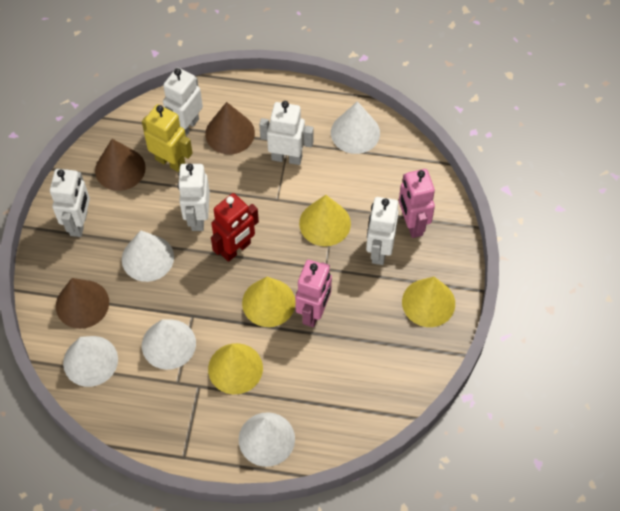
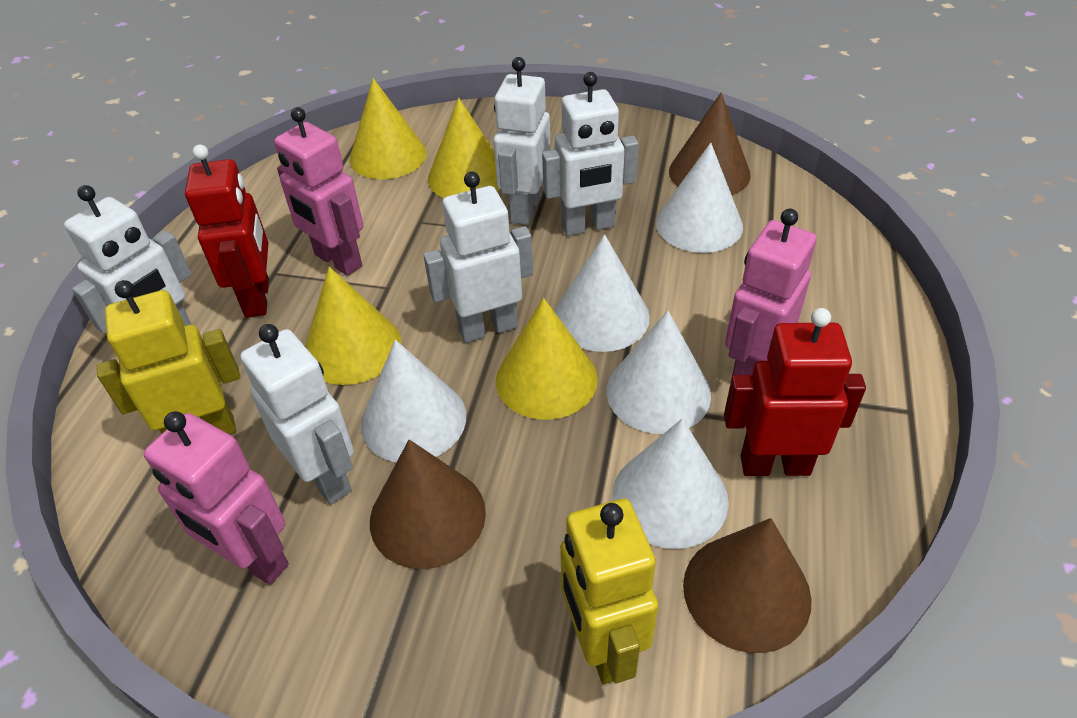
pink robot: 2 -> 3
red robot: 1 -> 2
yellow robot: 1 -> 2

